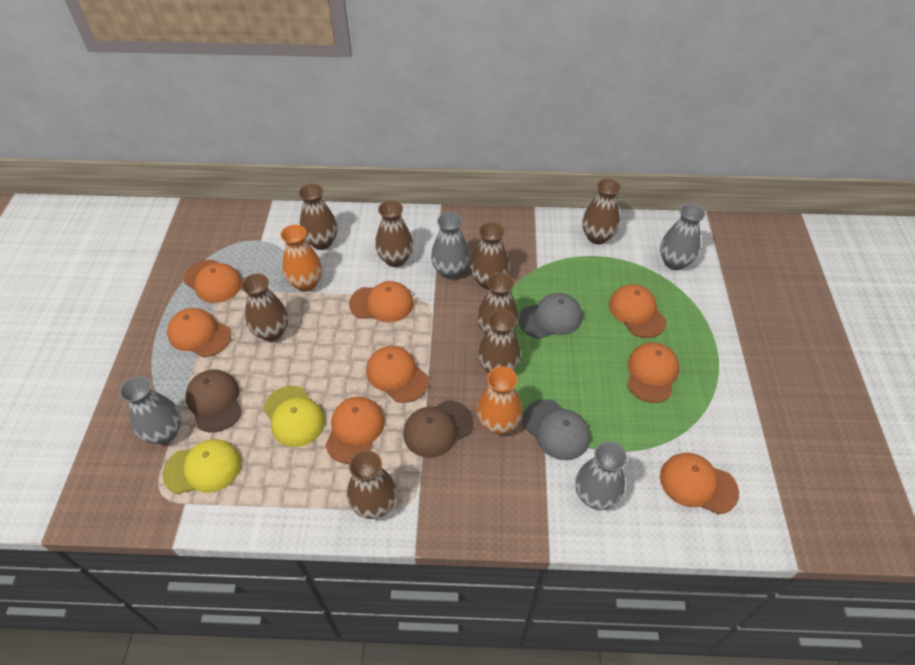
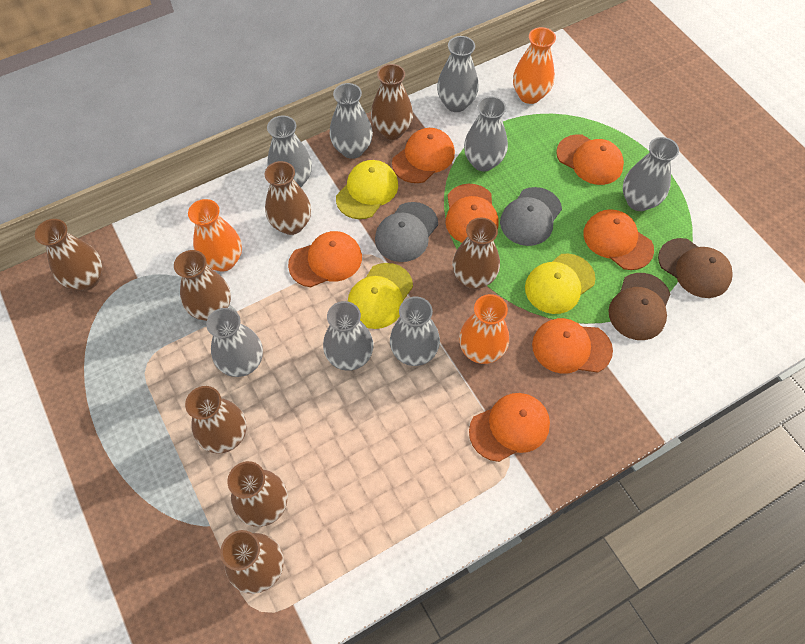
grey vase: 4 -> 8
orange cap: 8 -> 7
orange vase: 2 -> 3
yellow cap: 2 -> 3

